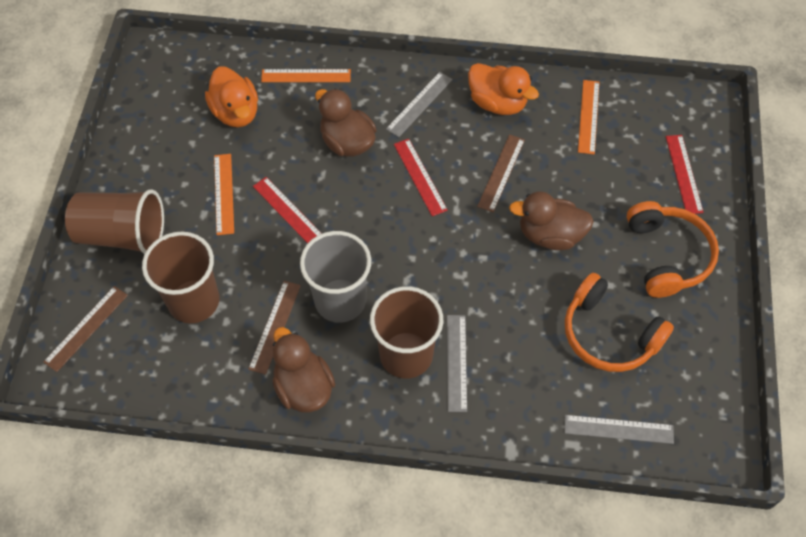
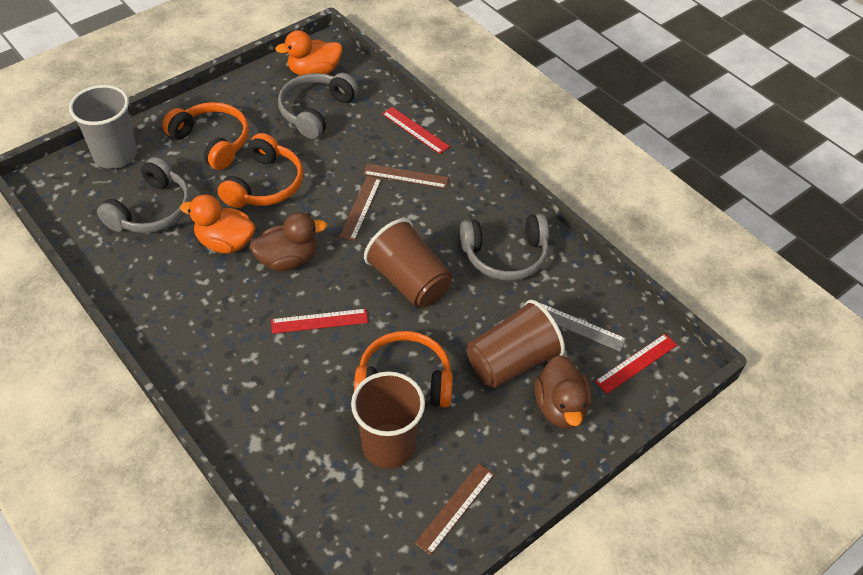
brown duck: 3 -> 2
grey headphones: 0 -> 3
grey ruler: 3 -> 1
orange headphones: 2 -> 3
orange ruler: 3 -> 0

